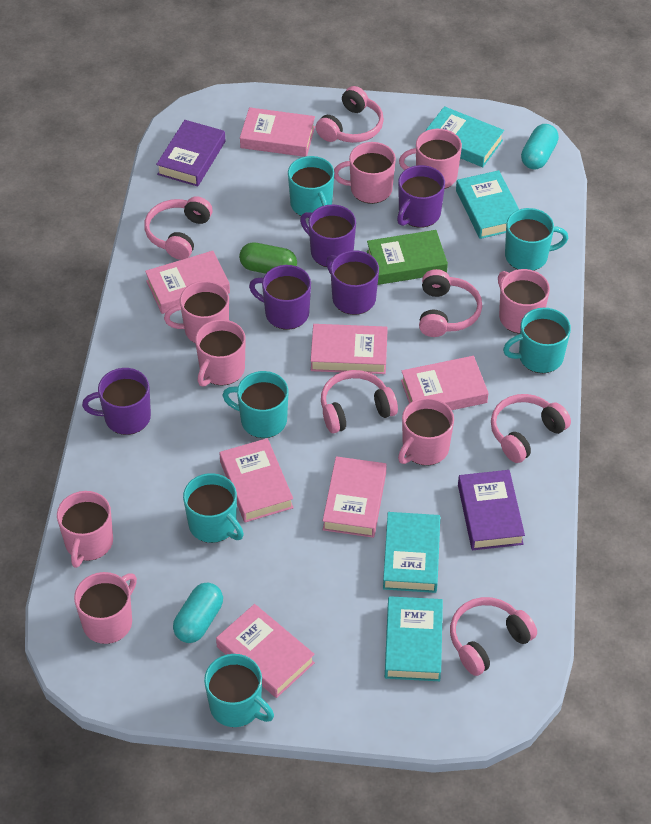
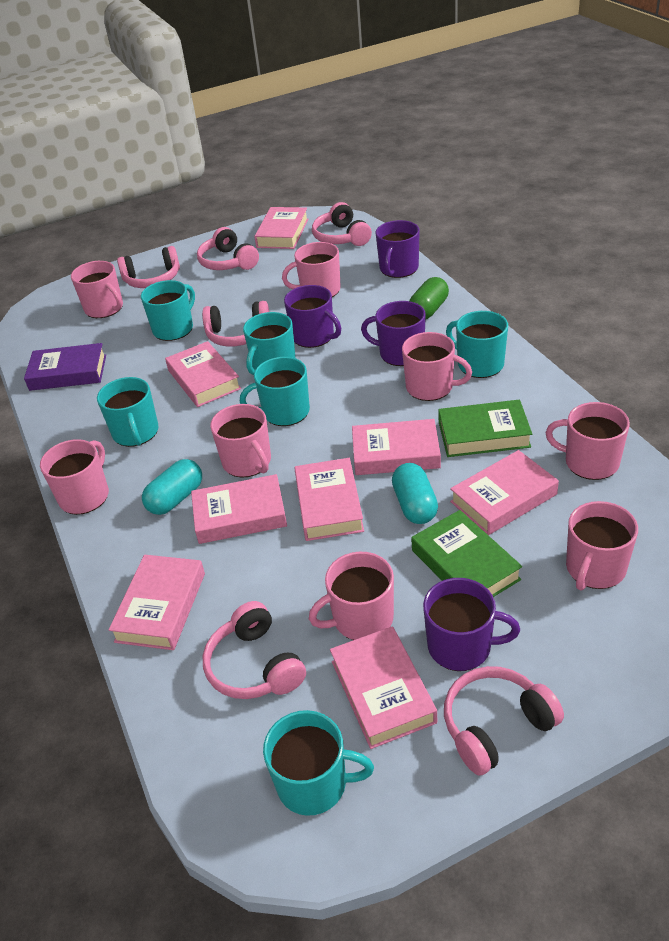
green book: 1 -> 2
pink book: 7 -> 8
purple book: 2 -> 1
purple mug: 5 -> 4
turquoise book: 4 -> 0

